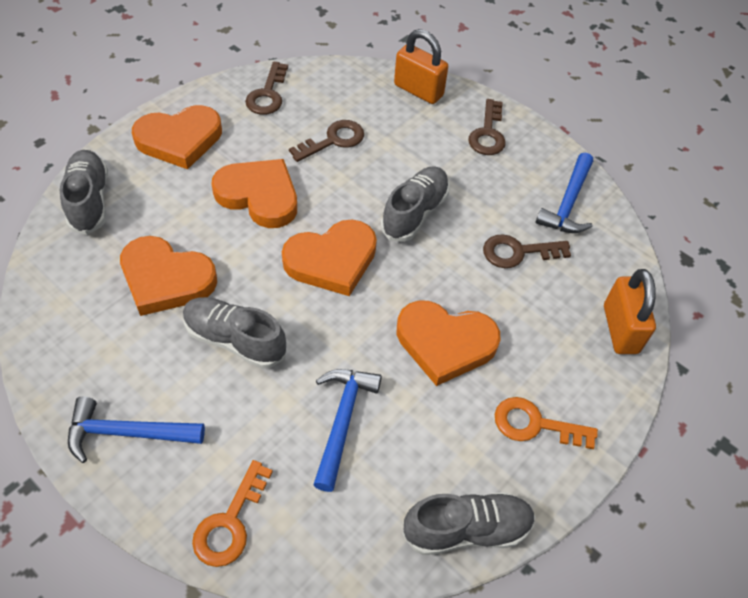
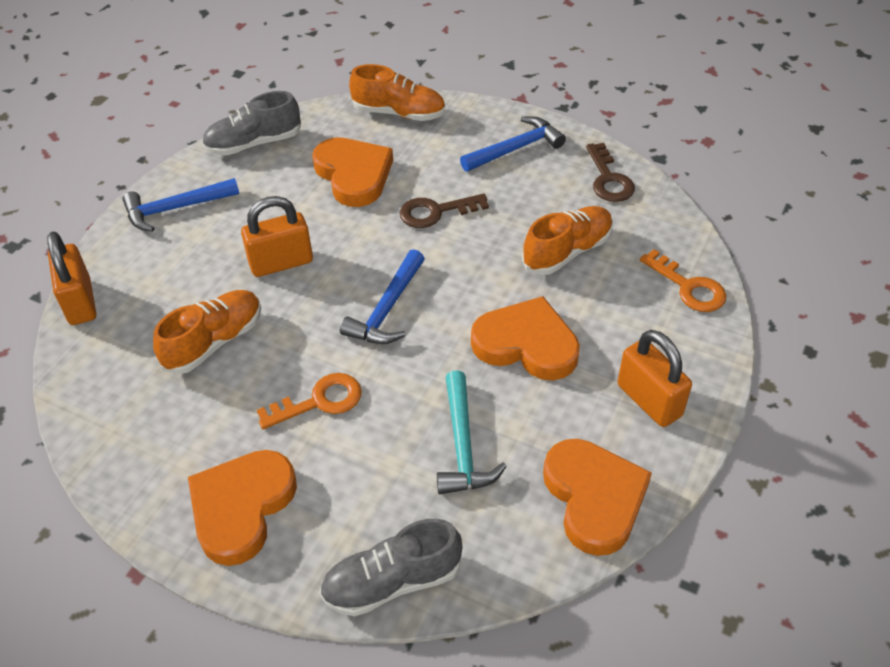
brown key: 4 -> 2
grey shoe: 4 -> 2
orange heart: 5 -> 4
orange padlock: 2 -> 3
orange shoe: 0 -> 3
turquoise hammer: 0 -> 1

